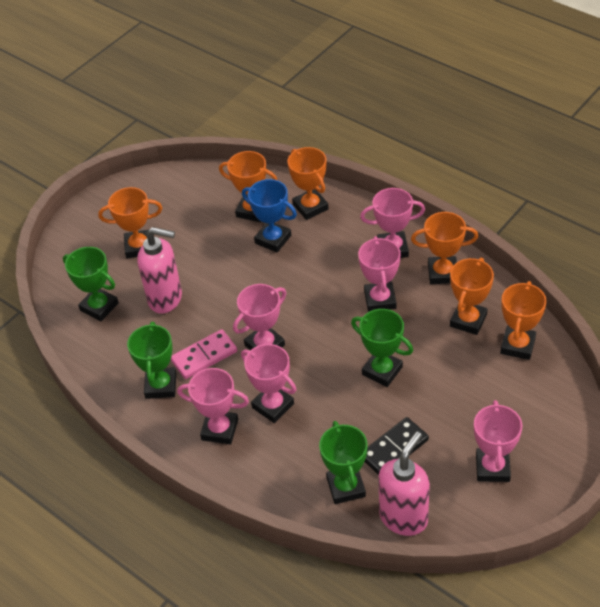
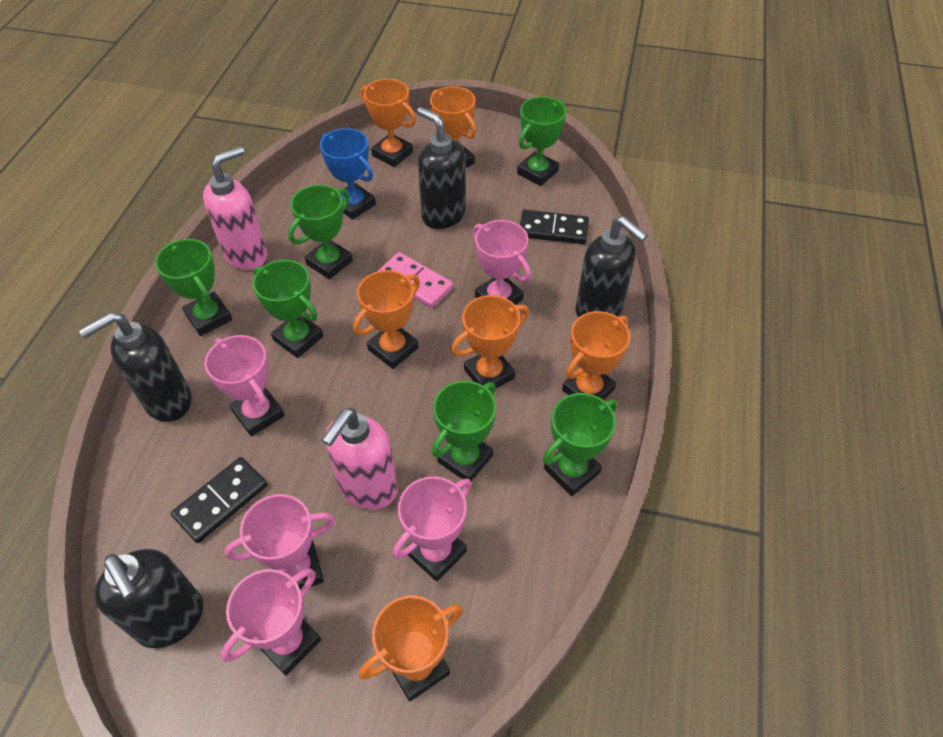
black domino: 1 -> 2
black soap dispenser: 0 -> 4
green trophy: 4 -> 6
pink trophy: 6 -> 5

